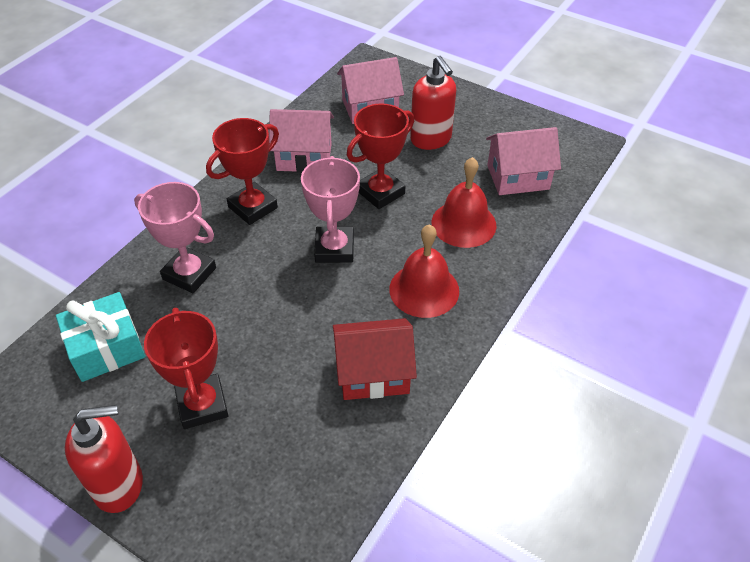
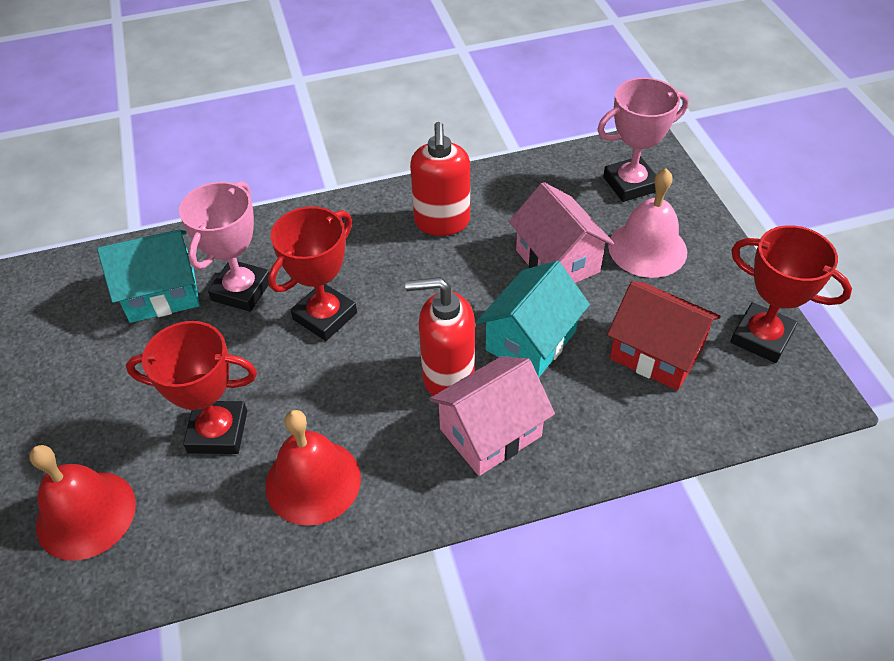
pink bell: 0 -> 1
pink house: 3 -> 2
turquoise gift: 1 -> 0
turquoise house: 0 -> 2

